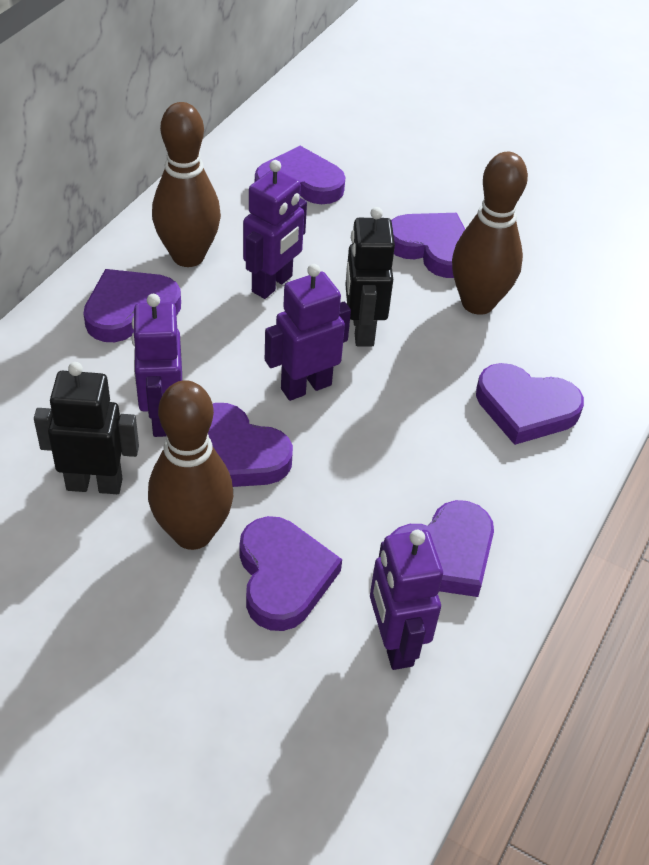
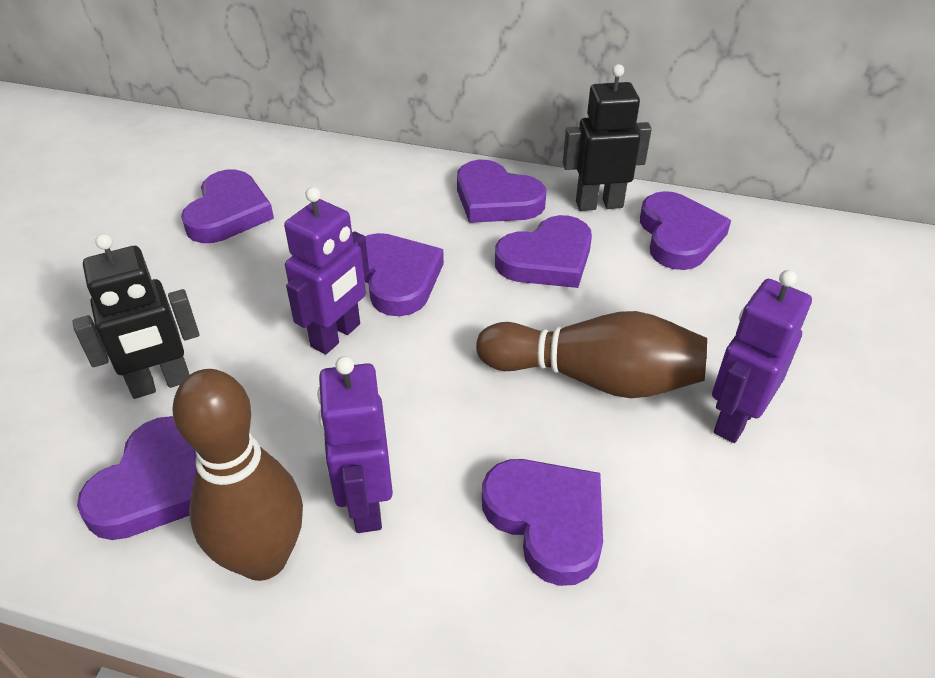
brown bowling pin: 3 -> 2
purple robot: 4 -> 3

